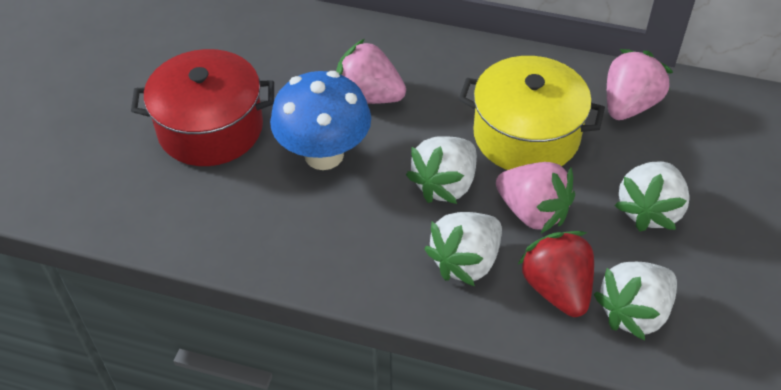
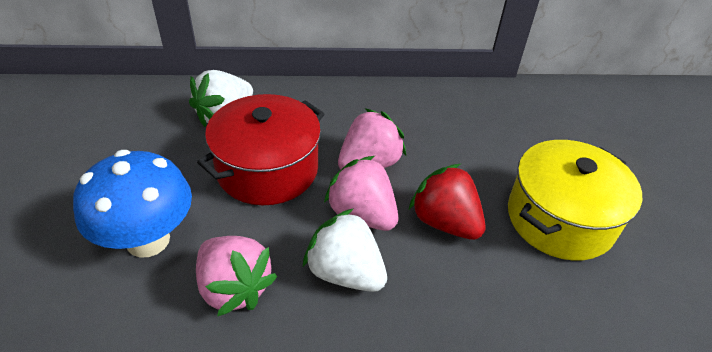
white strawberry: 4 -> 2

